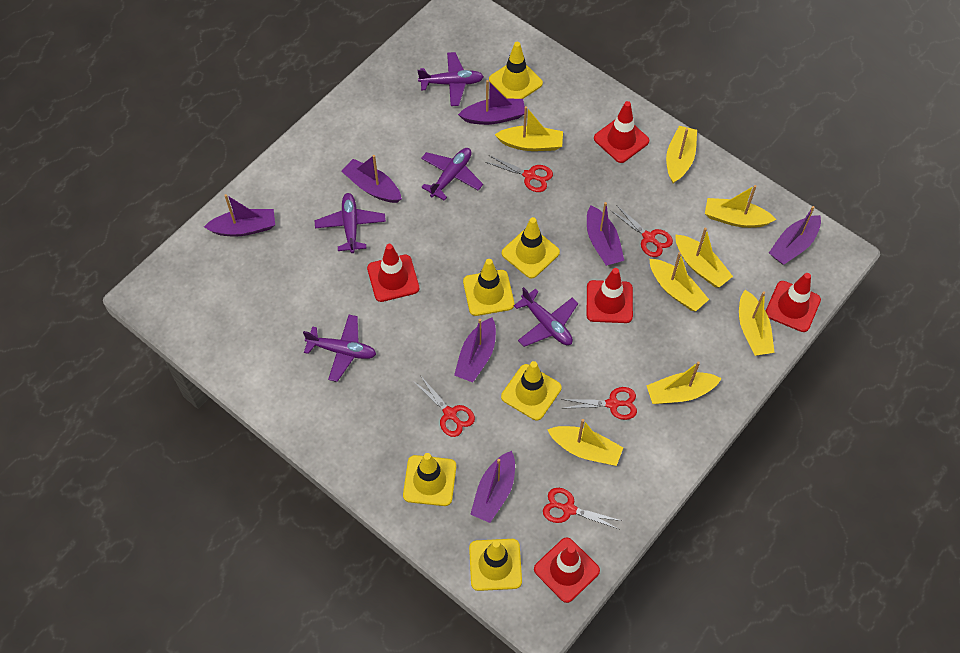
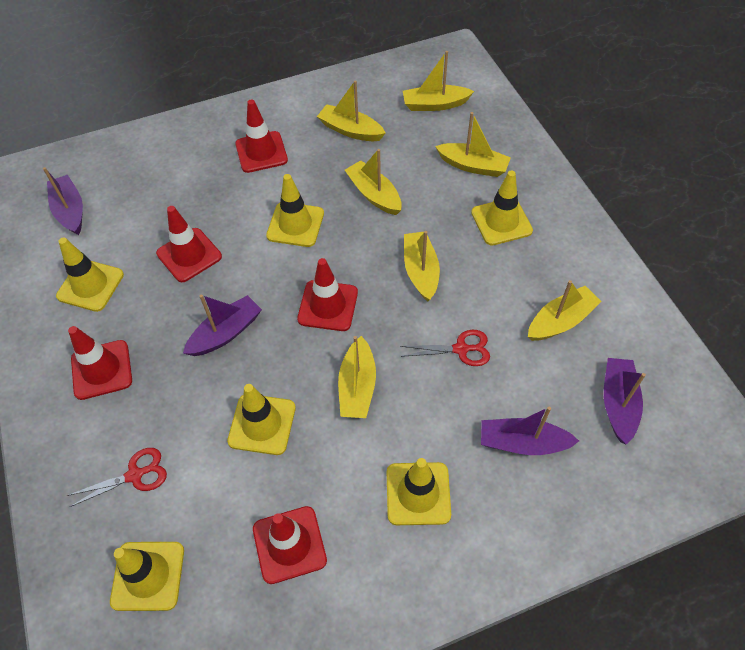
purple boat: 7 -> 4
purple plane: 5 -> 0
red scissors: 5 -> 2
yellow boat: 8 -> 7

